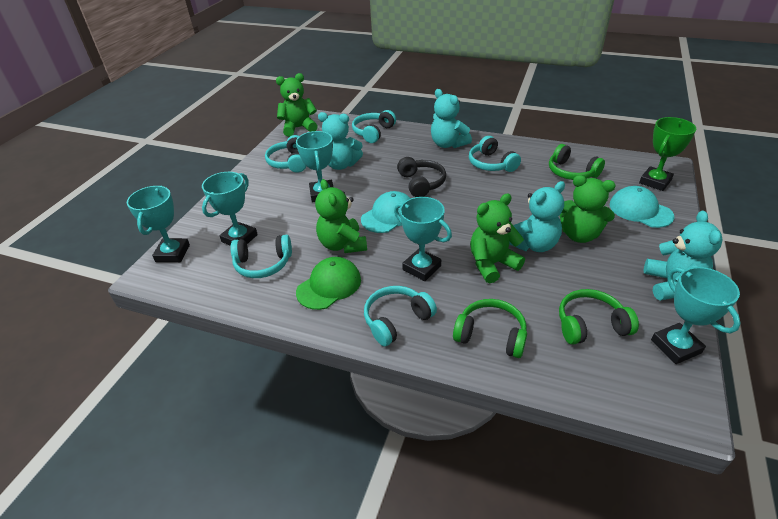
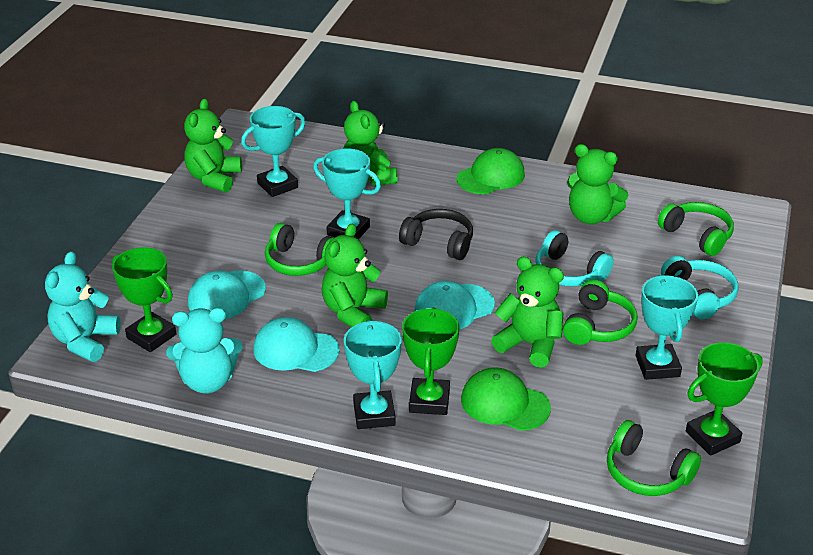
green cap: 1 -> 2
green headphones: 3 -> 4
green teddy bear: 4 -> 5
green trophy: 1 -> 3
turquoise cap: 2 -> 3
turquoise headphones: 5 -> 2
turquoise teddy bear: 4 -> 2
turquoise trophy: 5 -> 4

